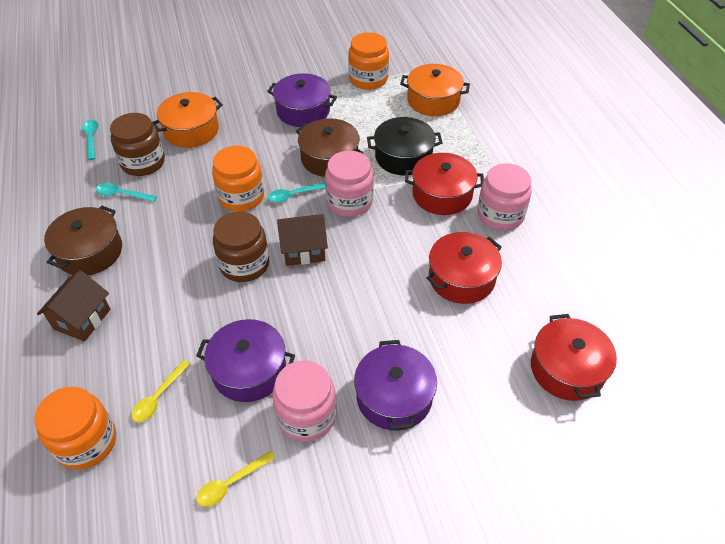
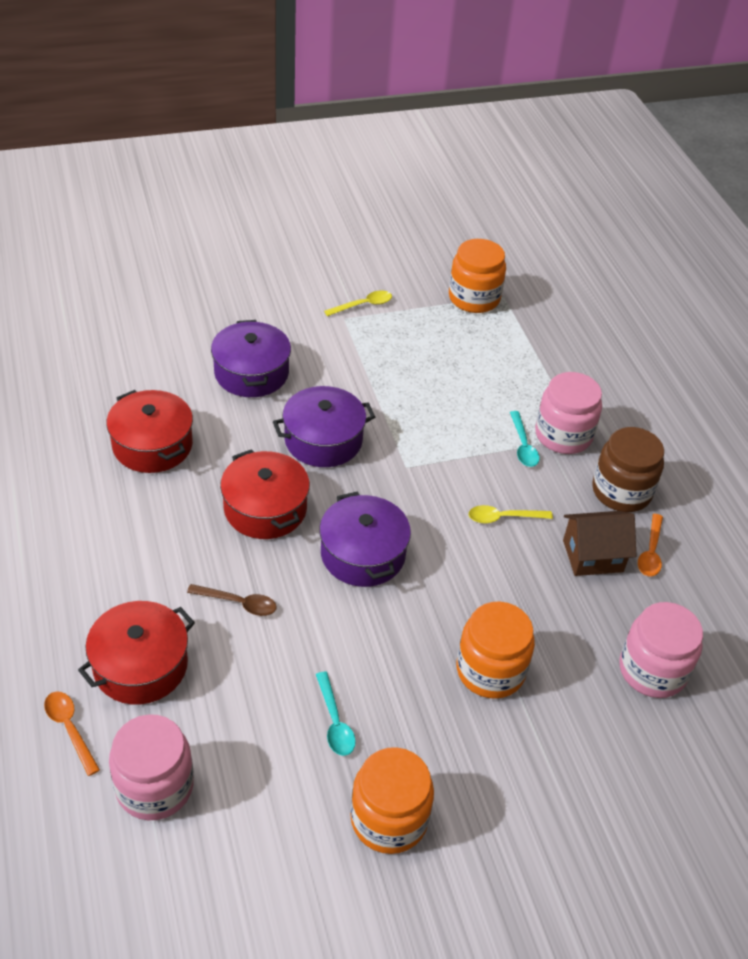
black pot: 1 -> 0
brown house: 2 -> 1
brown jar: 2 -> 1
brown pot: 2 -> 0
brown spoon: 0 -> 1
orange pot: 2 -> 0
orange spoon: 0 -> 2
turquoise spoon: 3 -> 2

